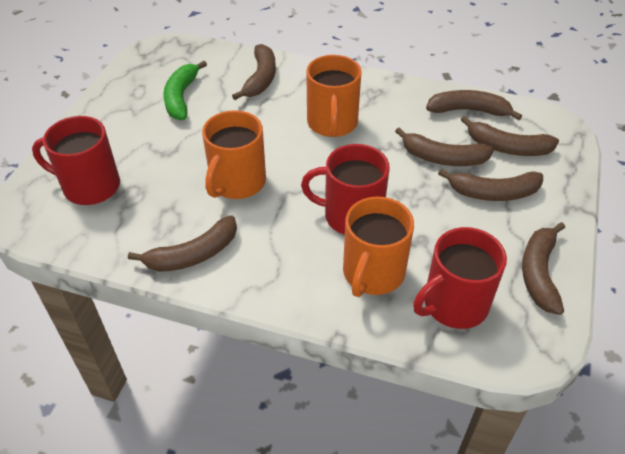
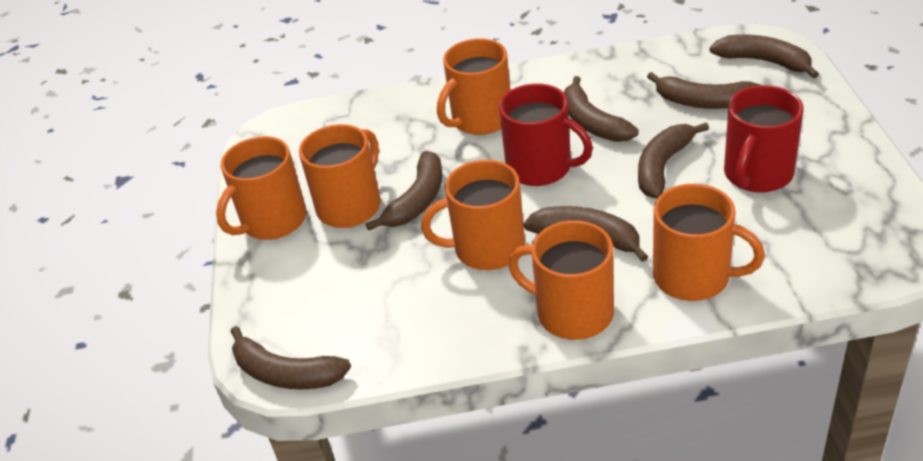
green banana: 1 -> 0
orange mug: 3 -> 6
red mug: 3 -> 2

